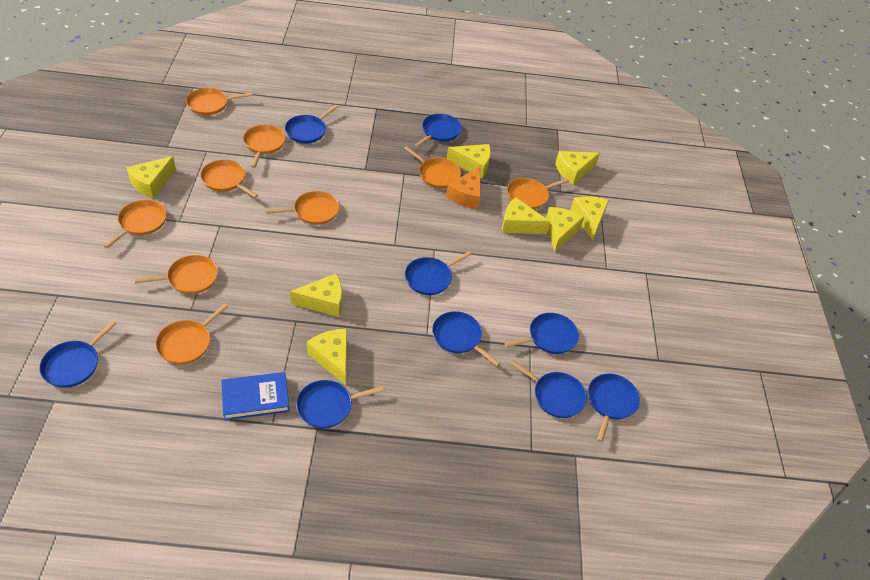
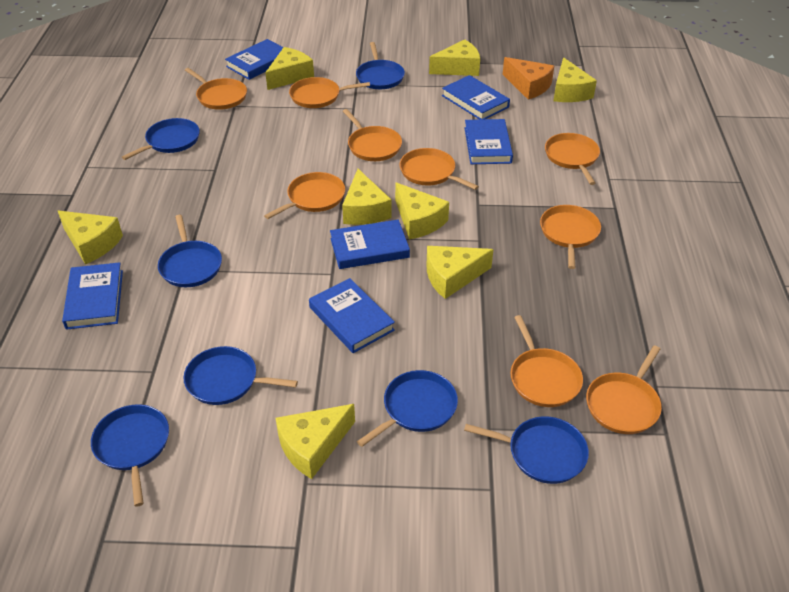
blue book: 1 -> 6
blue pan: 9 -> 7

